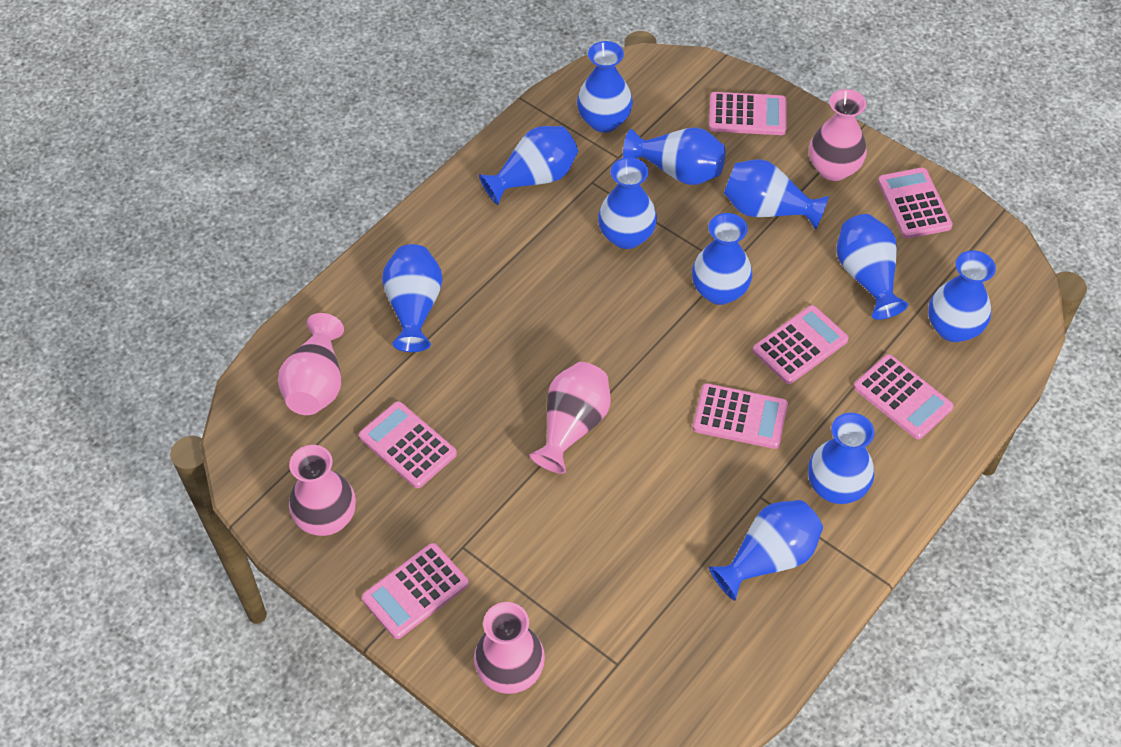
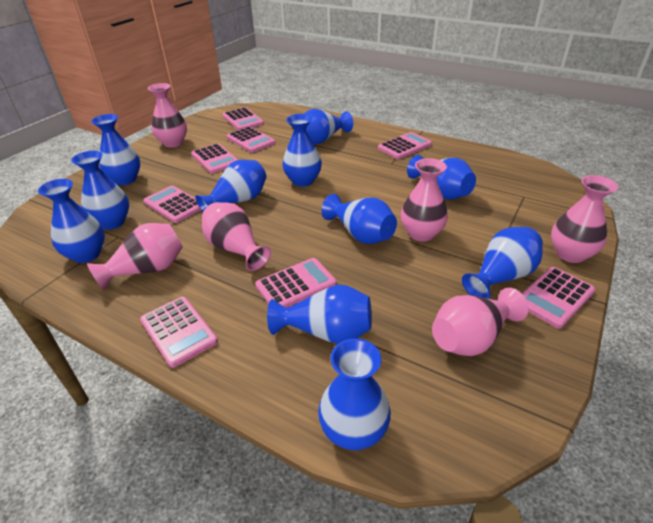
pink calculator: 7 -> 8
pink vase: 5 -> 6

